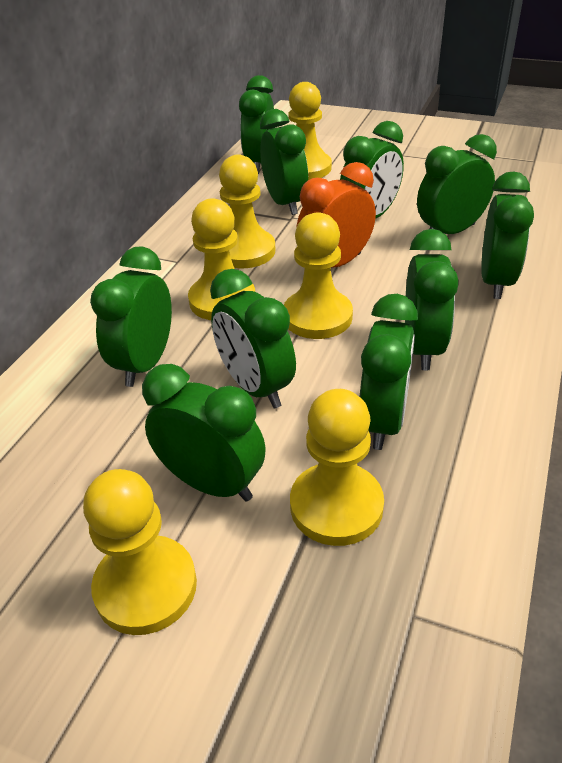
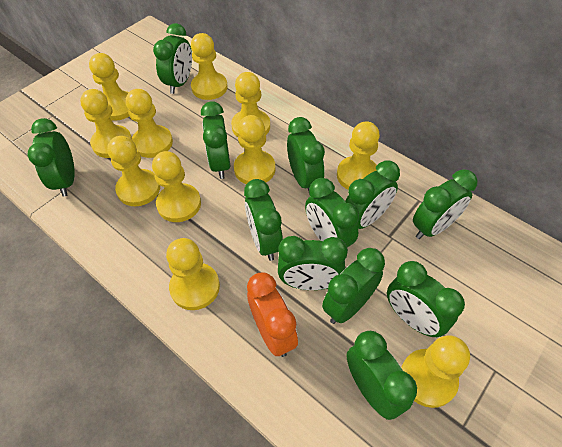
green clock: 10 -> 12
yellow pawn: 6 -> 11

